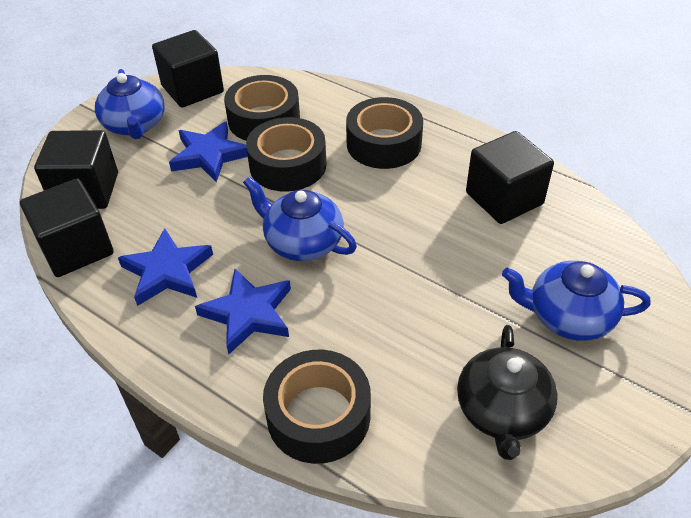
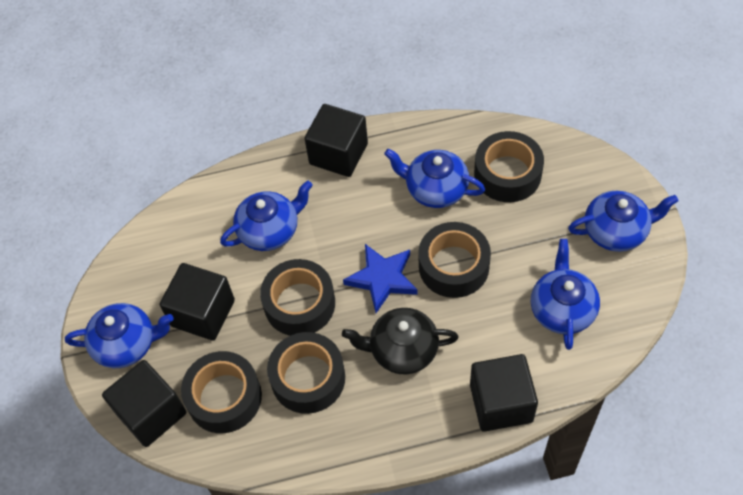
black tape: 4 -> 5
blue star: 3 -> 1
blue teapot: 3 -> 5

